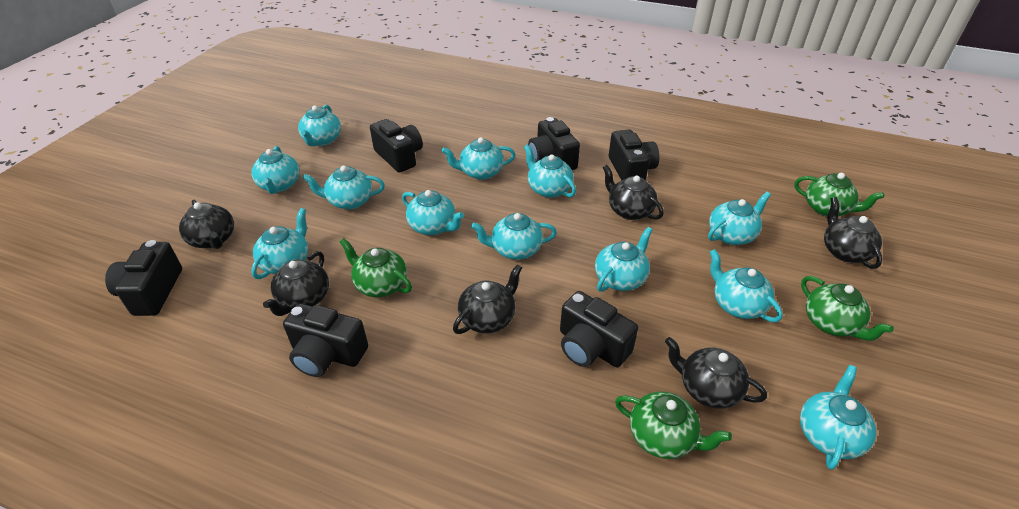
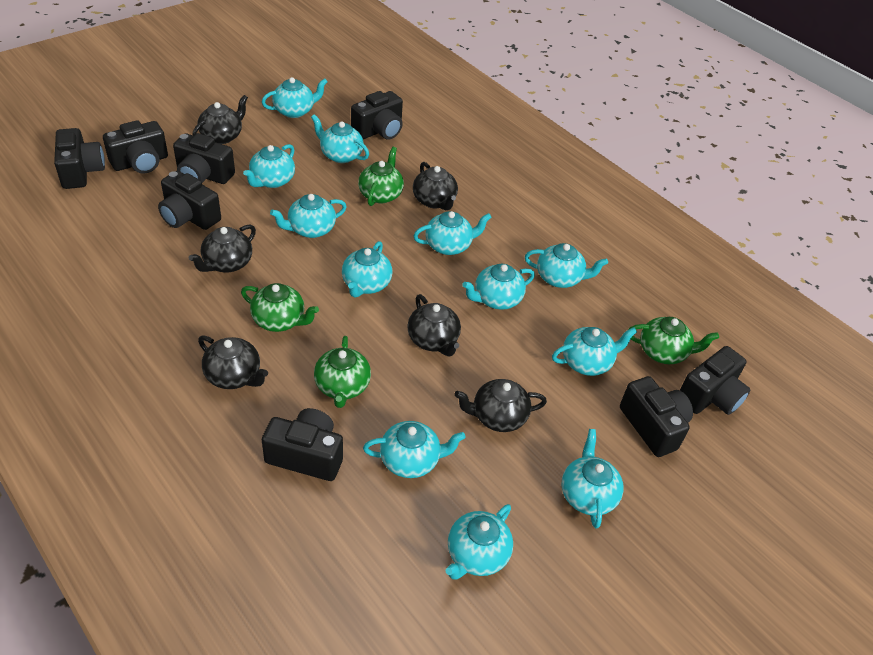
black camera: 6 -> 8

